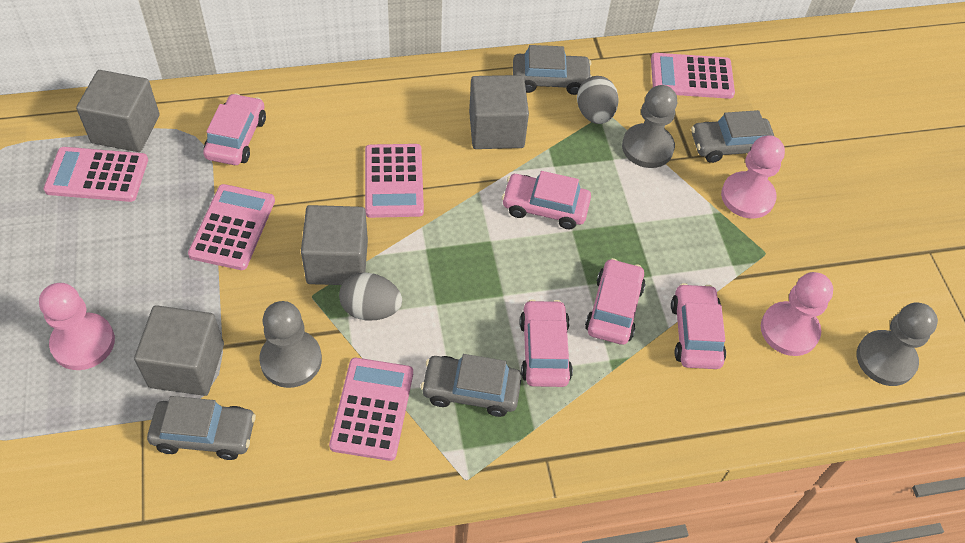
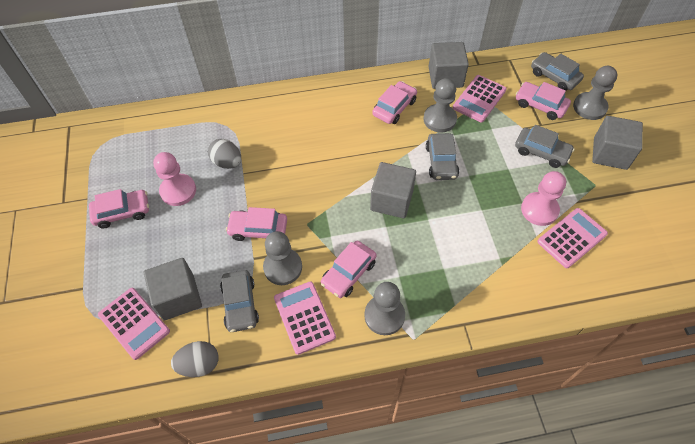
grey pawn: 3 -> 4
pink calculator: 5 -> 4
pink pawn: 3 -> 2

